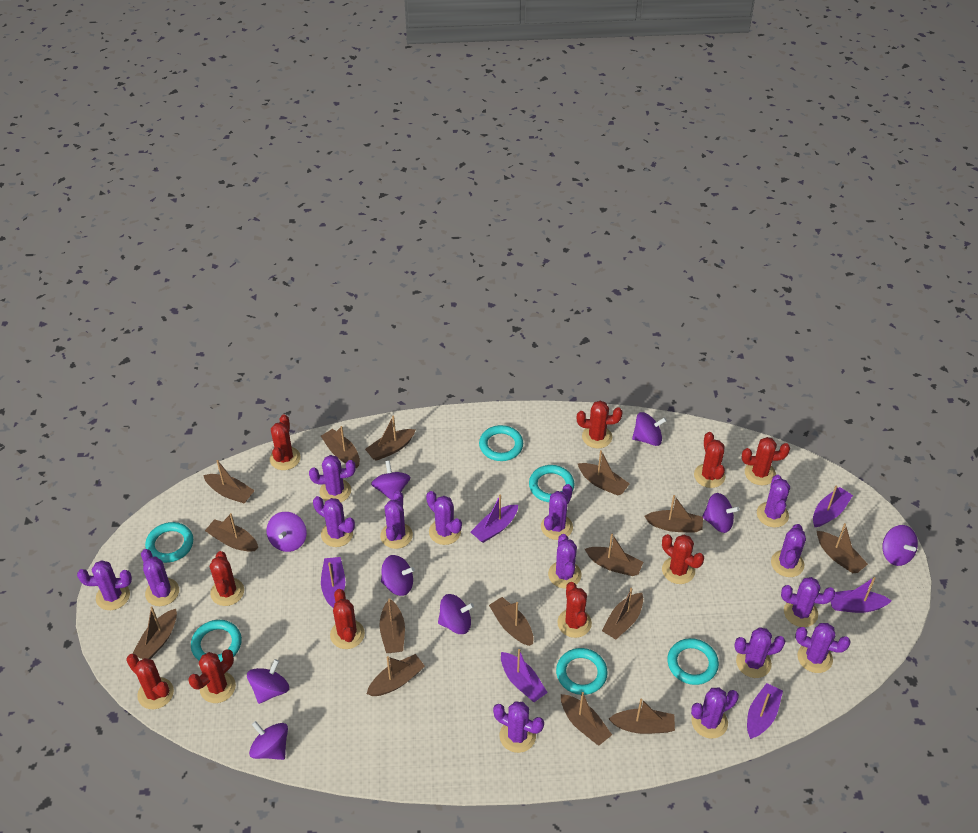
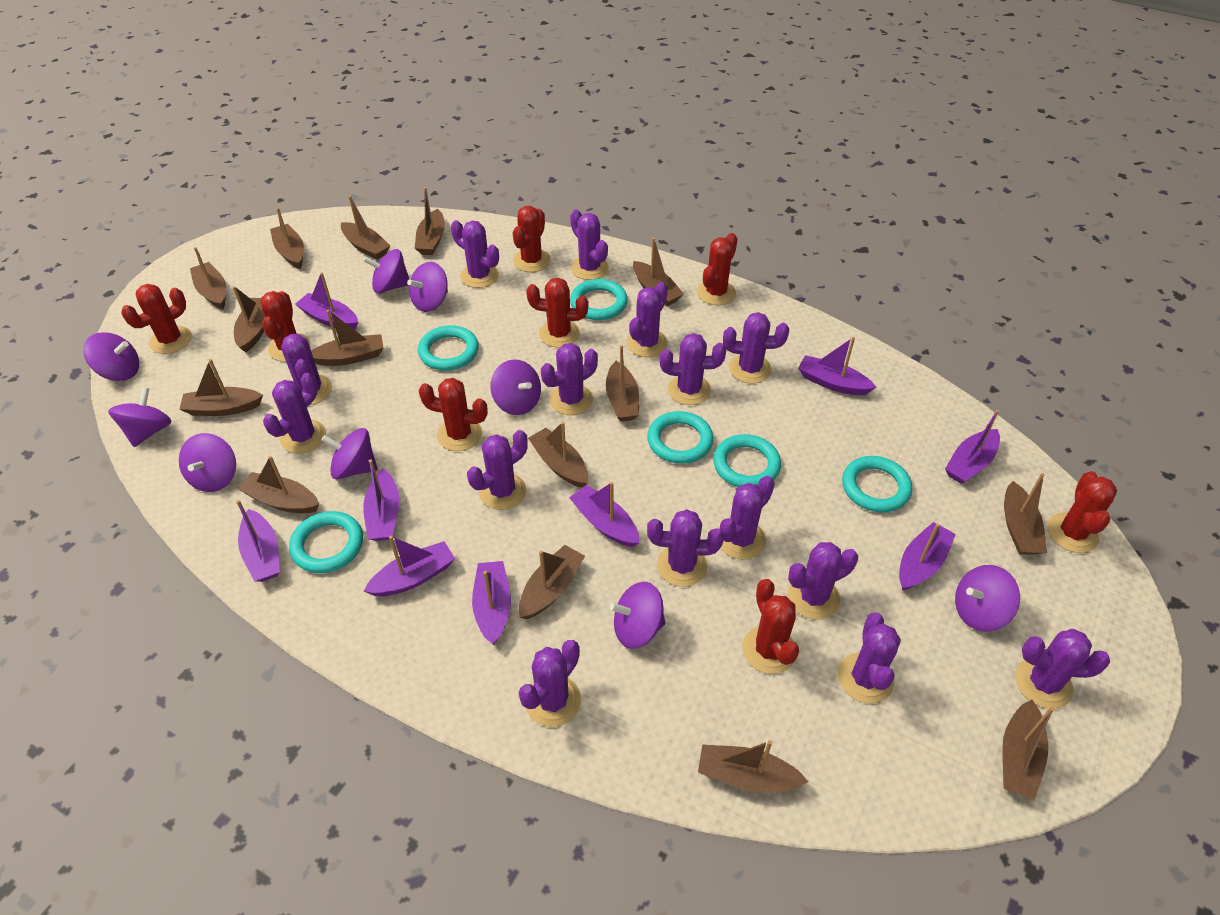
purple boat: 6 -> 9
red cactus: 10 -> 8

